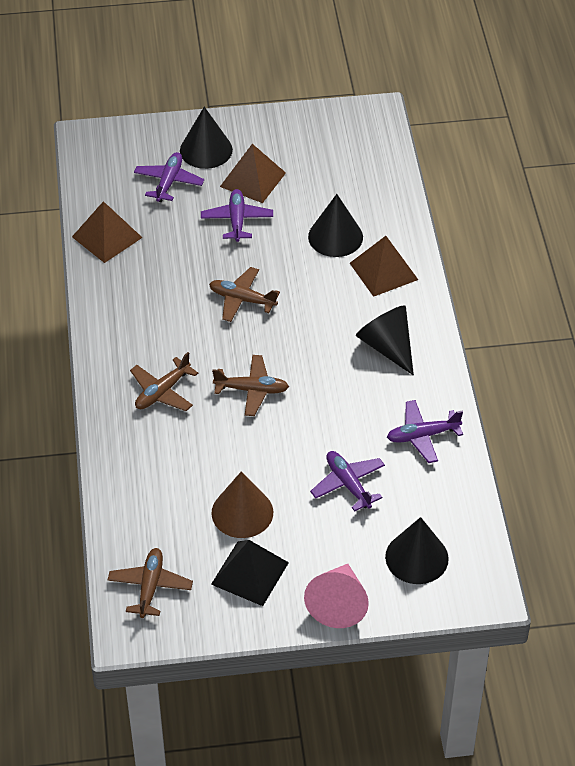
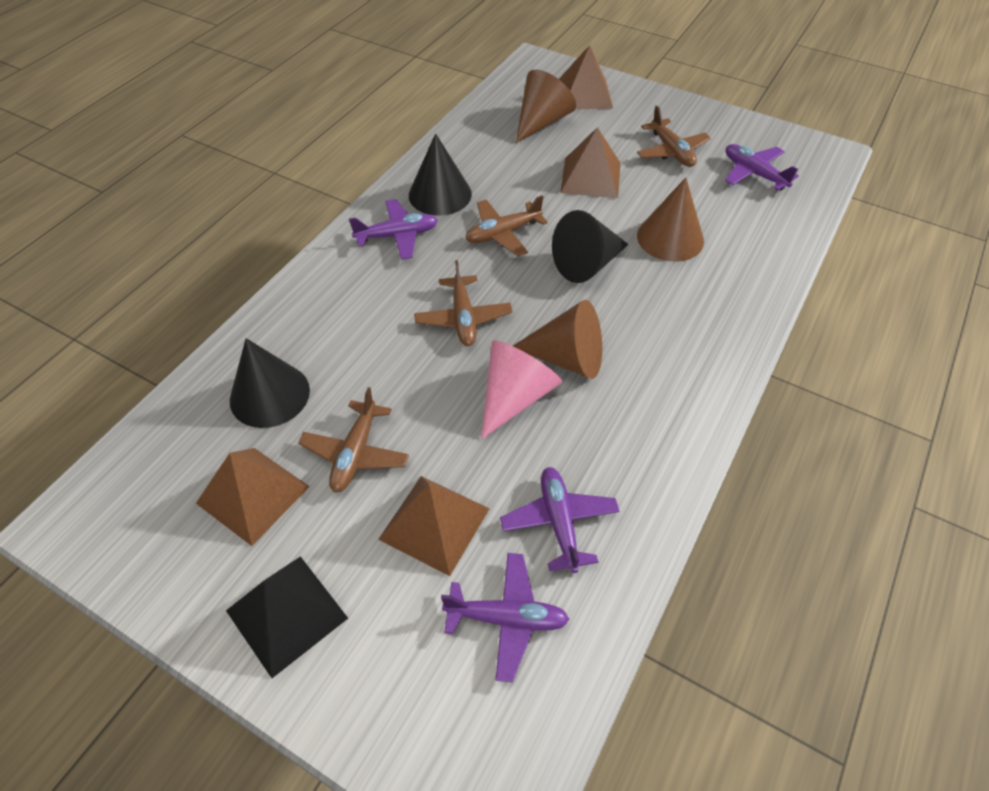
black cone: 4 -> 3
brown cone: 1 -> 3
brown pyramid: 3 -> 4

